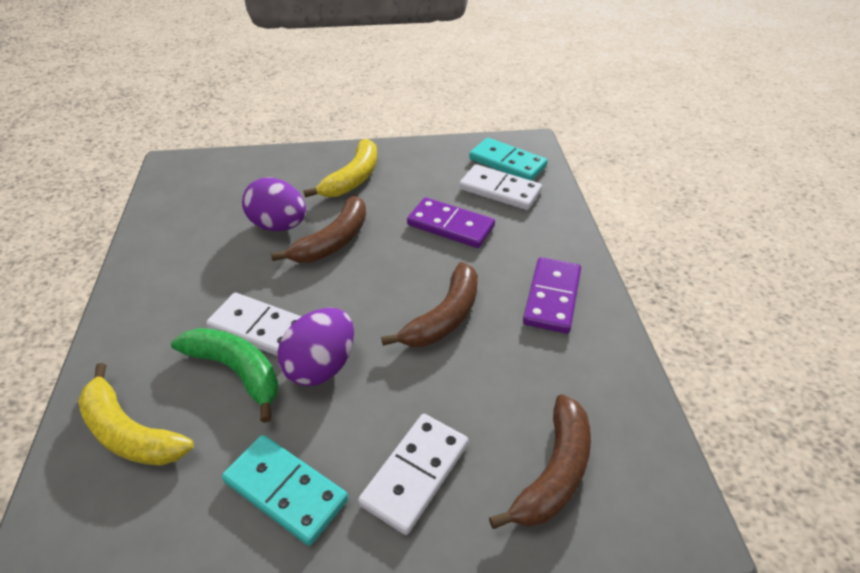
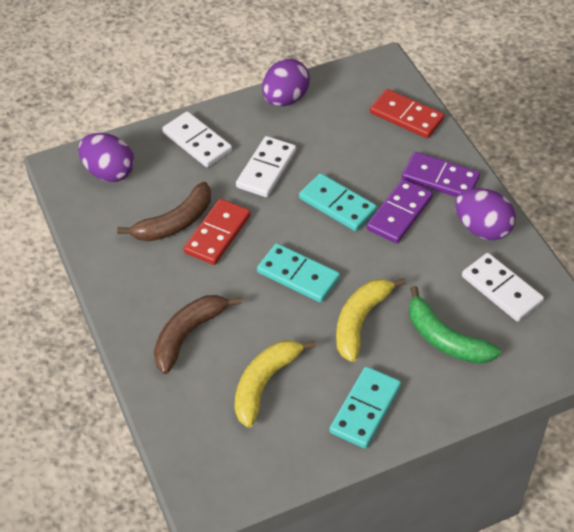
brown banana: 3 -> 2
purple egg: 2 -> 3
red domino: 0 -> 2
turquoise domino: 2 -> 3

